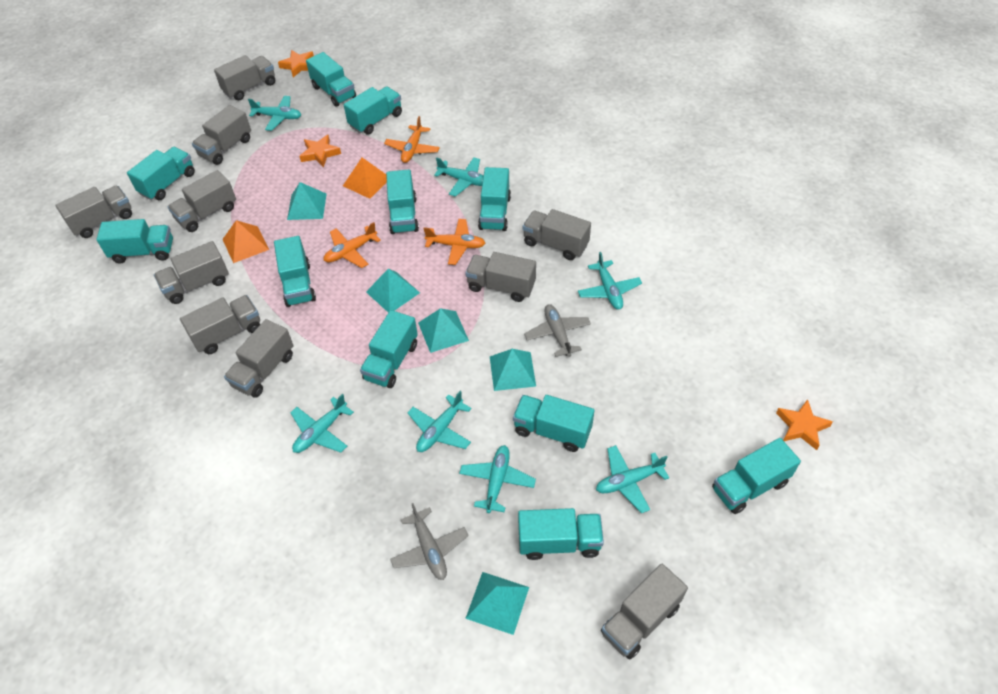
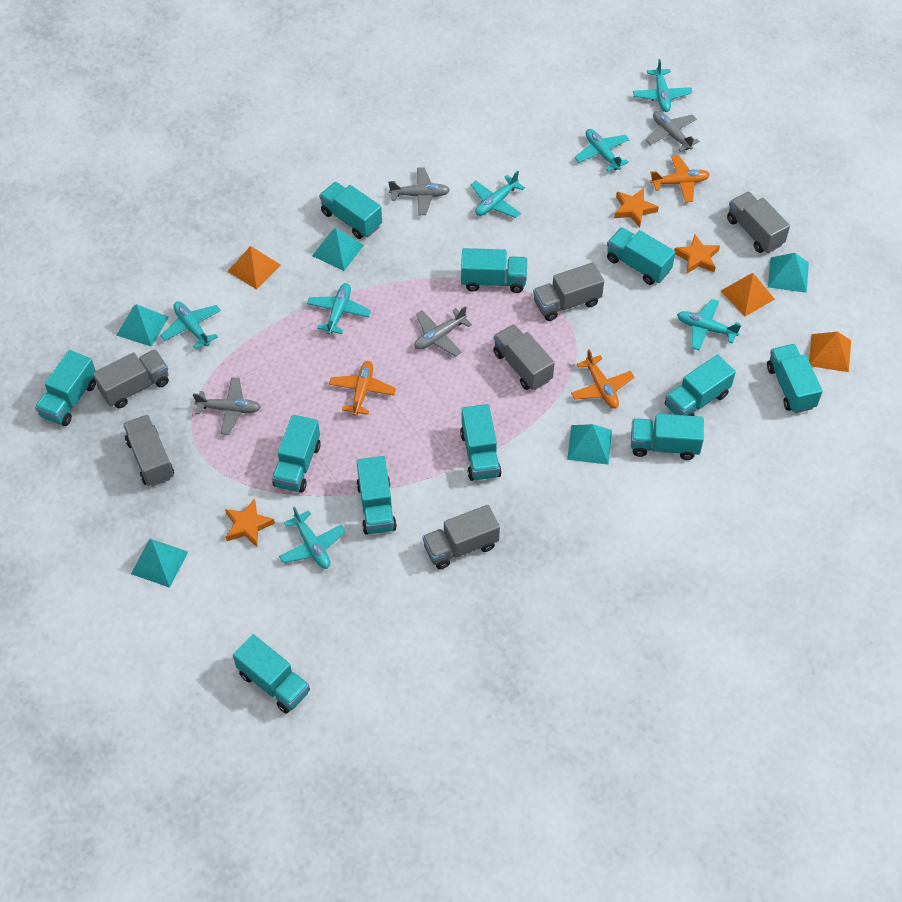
grey plane: 2 -> 4
grey truck: 10 -> 6
orange pyramid: 2 -> 3

